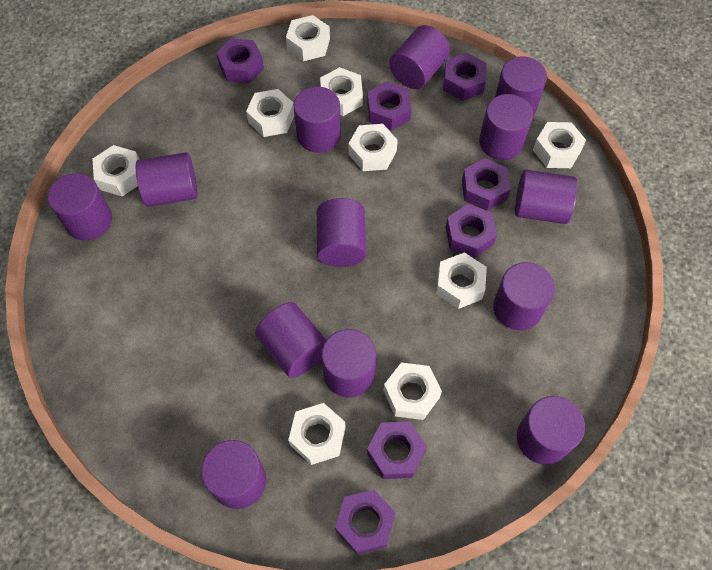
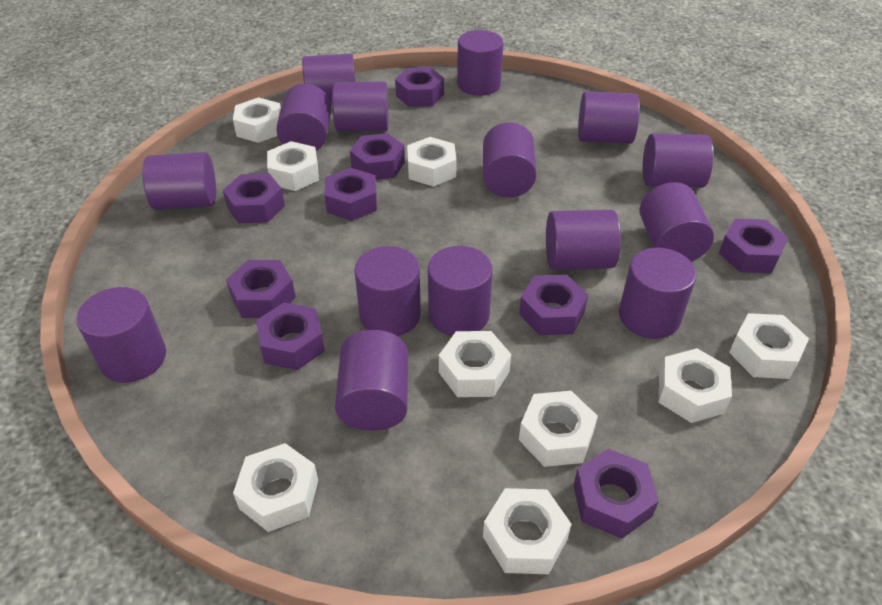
purple cylinder: 13 -> 15
purple nut: 7 -> 9

